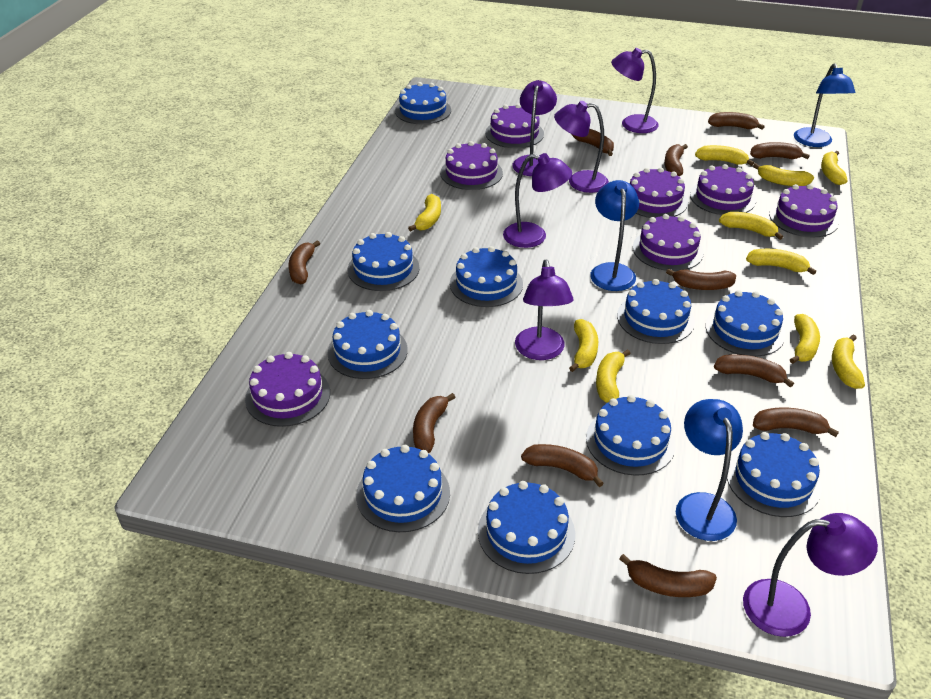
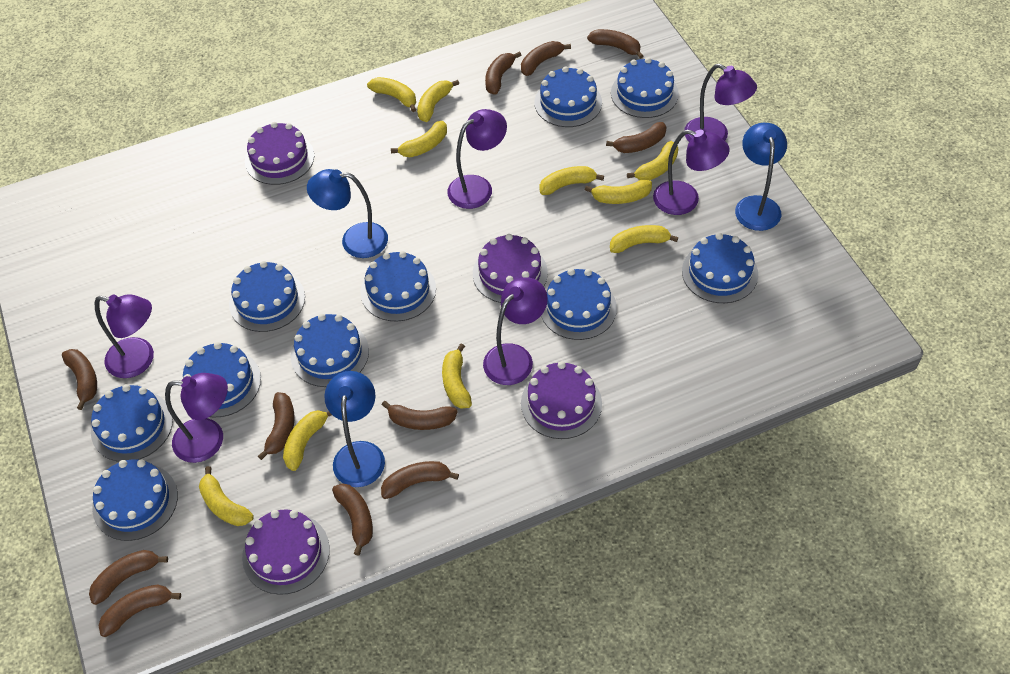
purple cake: 7 -> 4

